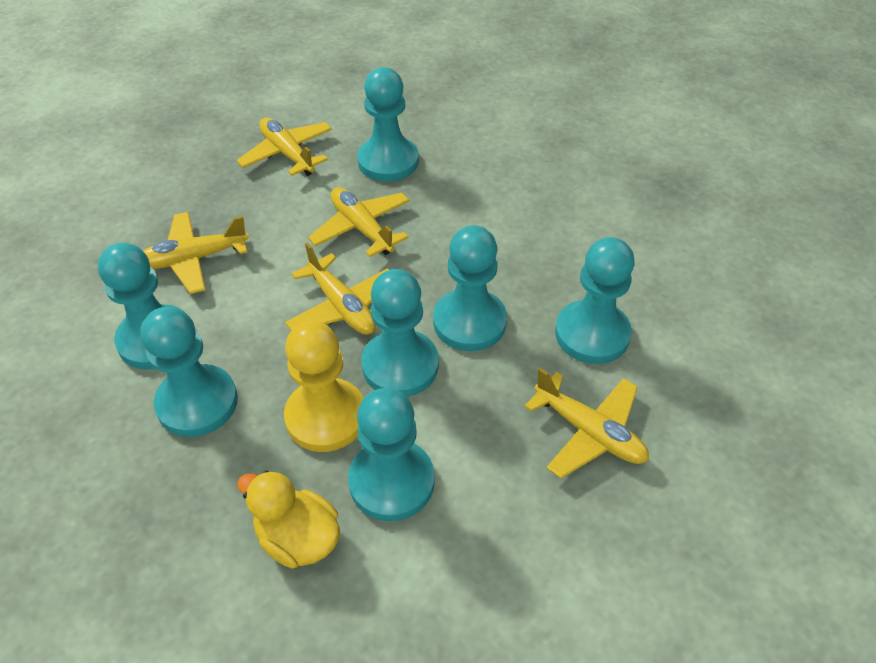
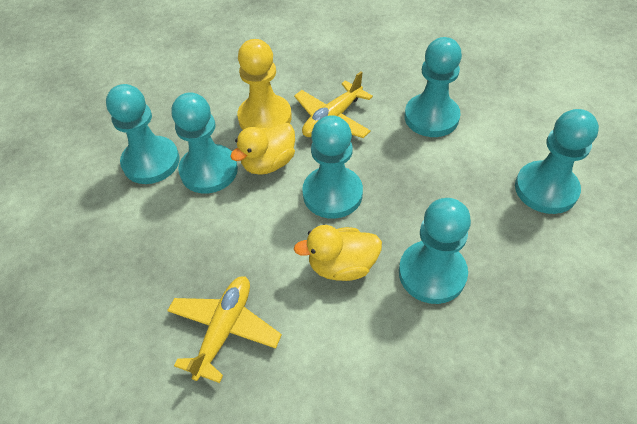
turquoise pawn: 7 -> 6
yellow duck: 1 -> 2
yellow plane: 5 -> 2

